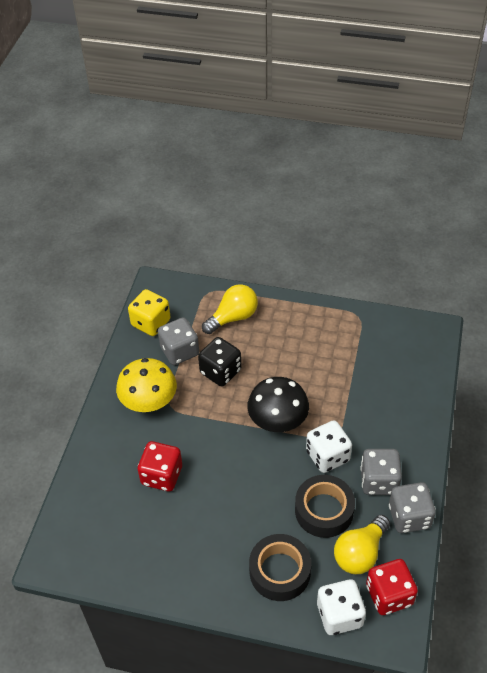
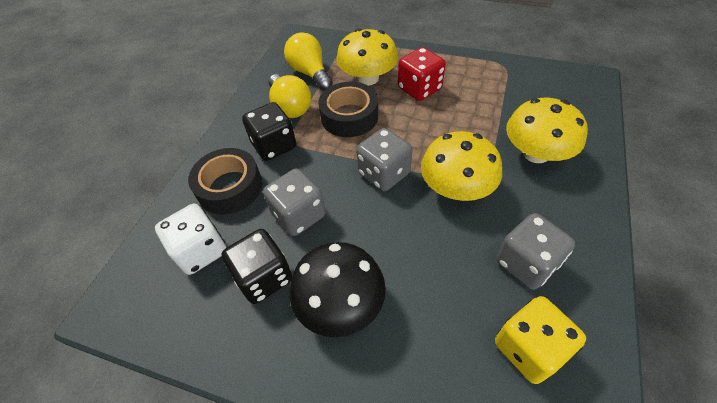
black dice: 1 -> 2
red dice: 2 -> 1
white dice: 2 -> 1
yellow mushroom: 1 -> 3

